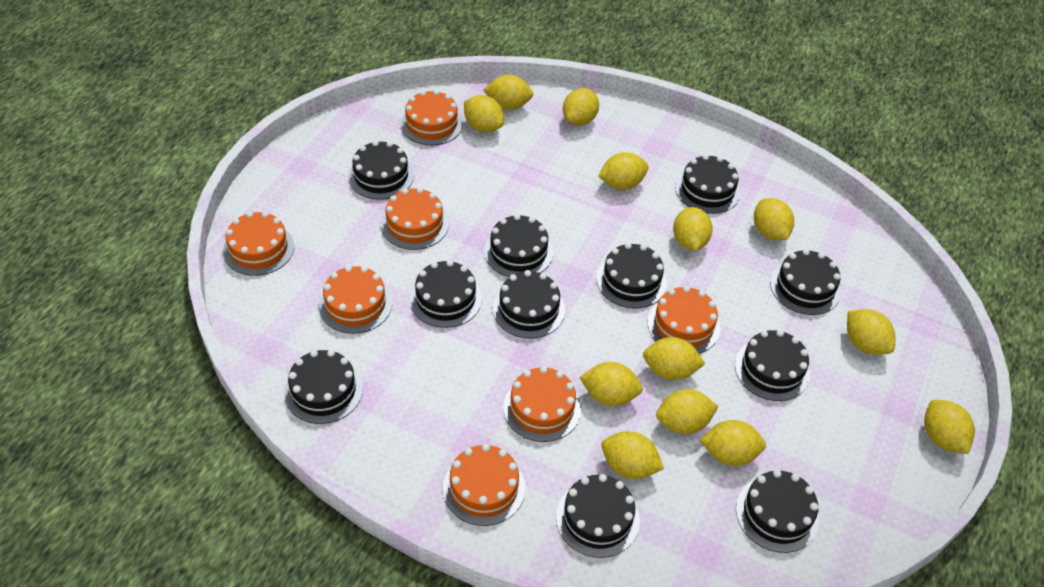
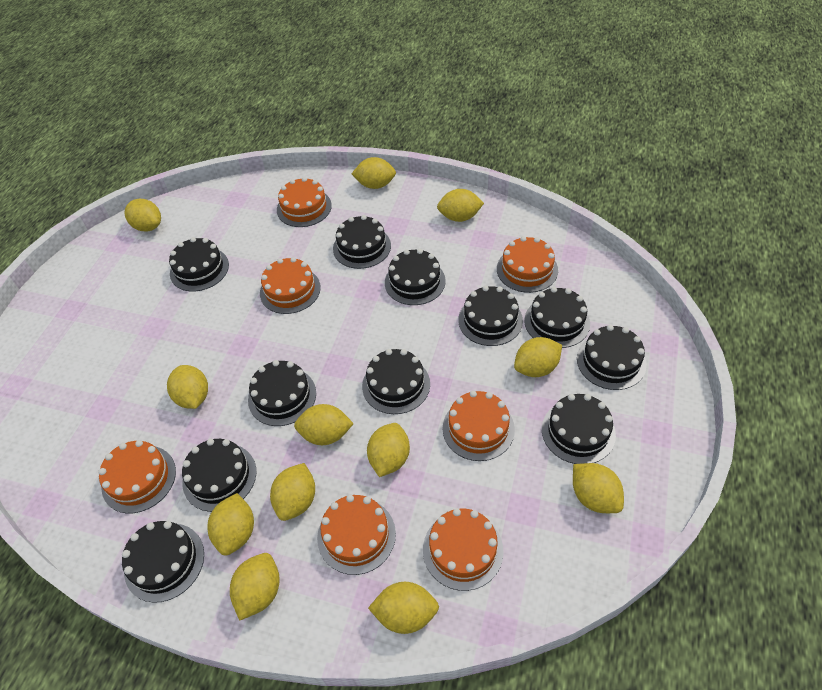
yellow lemon: 13 -> 12

